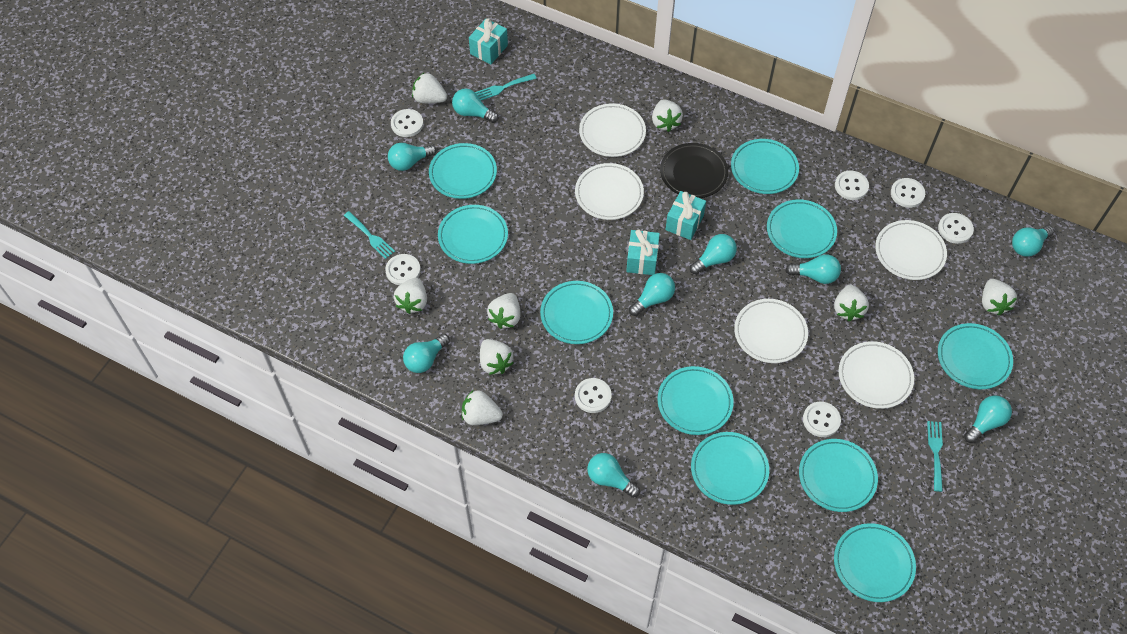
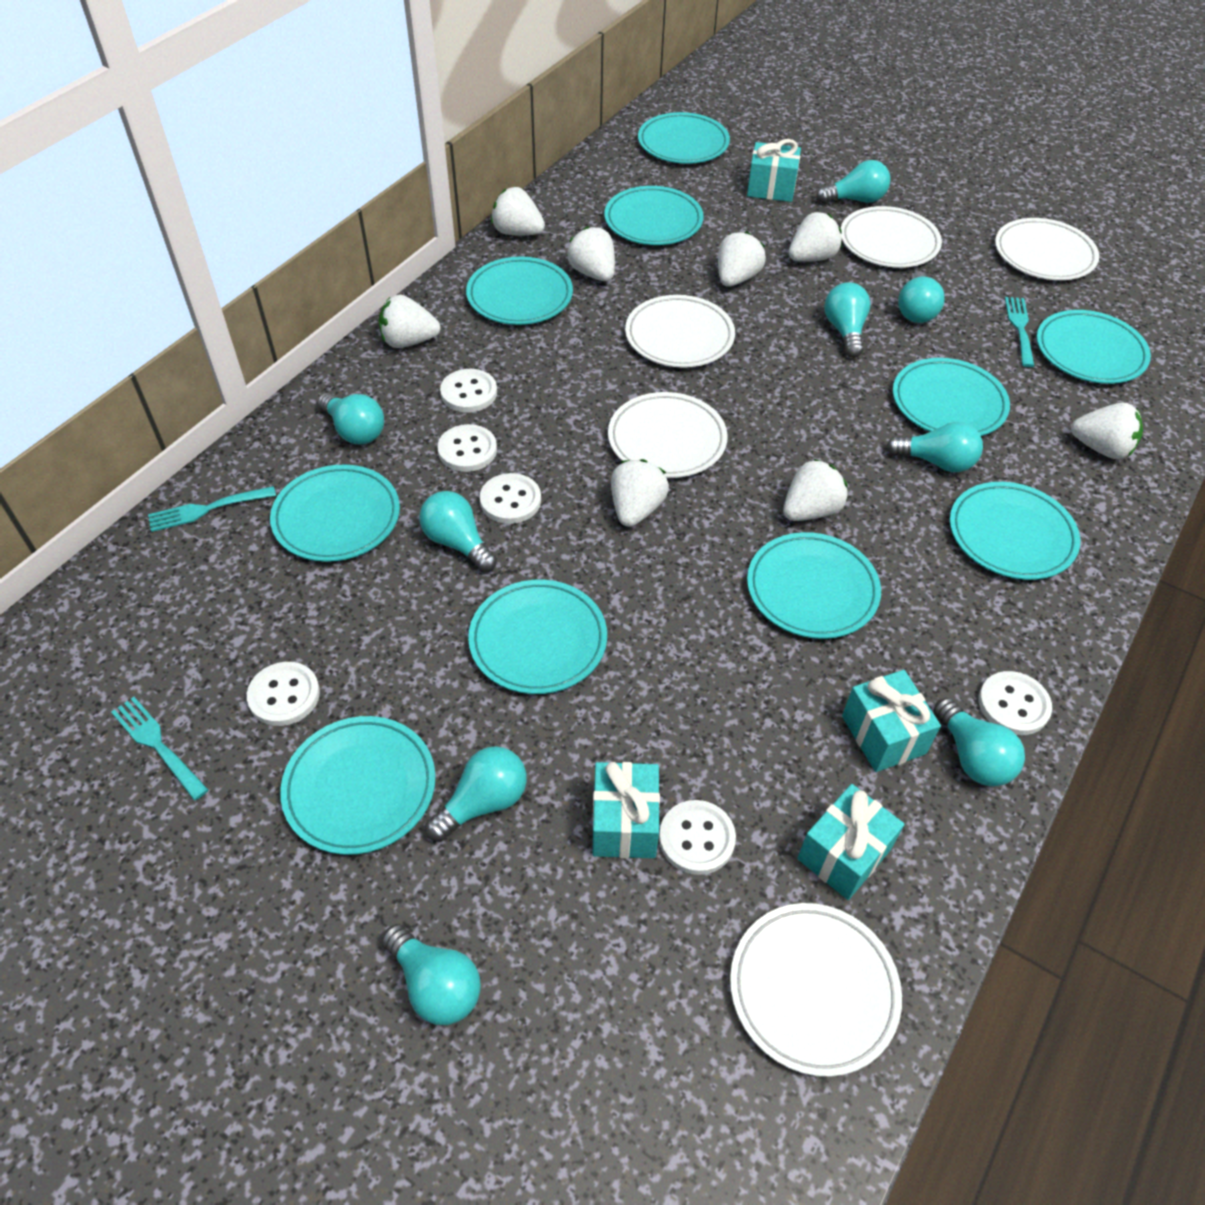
black plate: 1 -> 0
turquoise gift: 3 -> 4
white button: 7 -> 6

